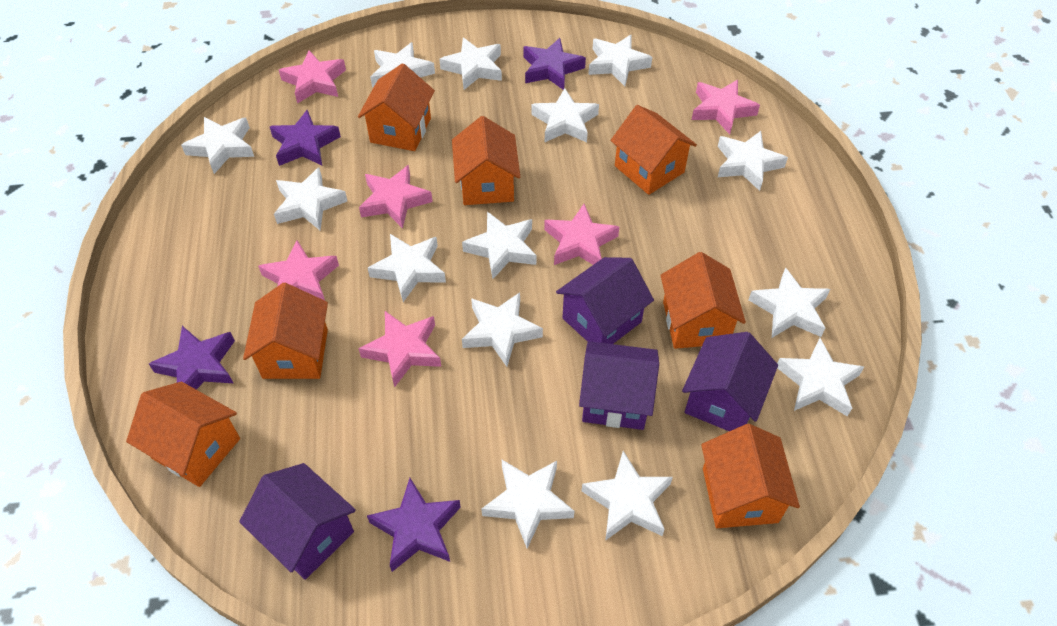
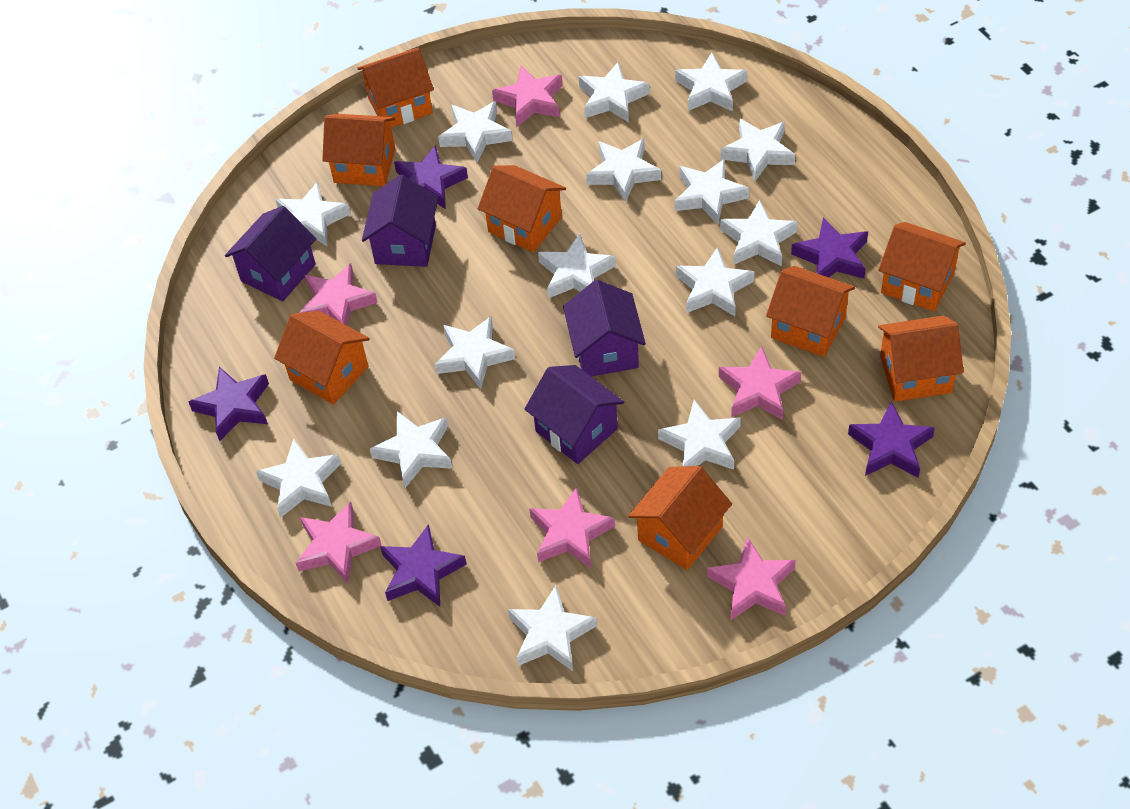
orange house: 7 -> 8
purple star: 4 -> 5
white star: 14 -> 15

